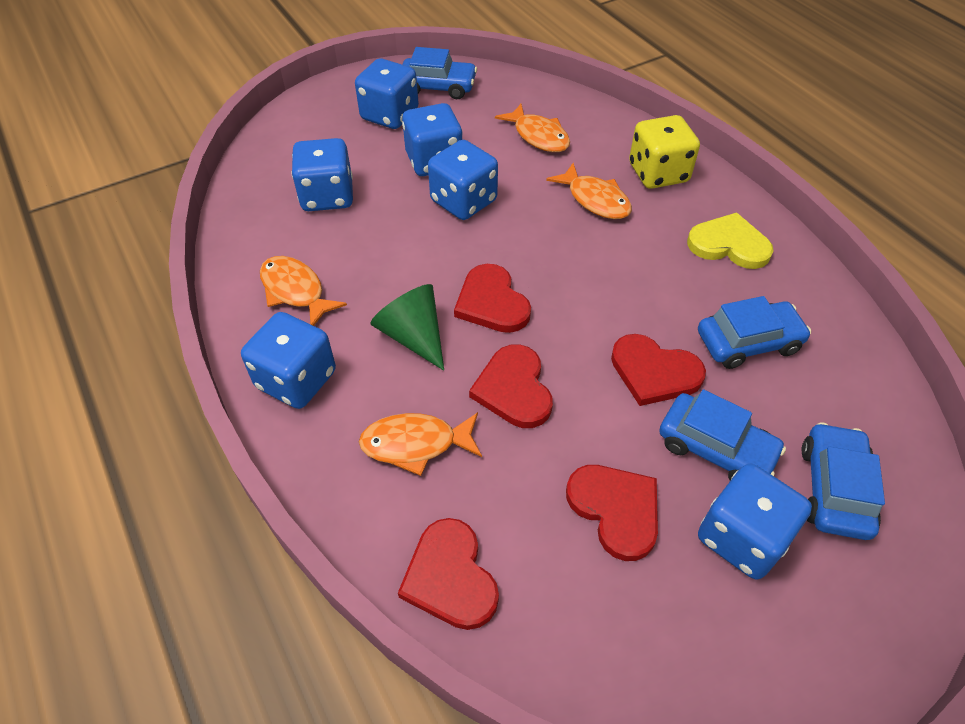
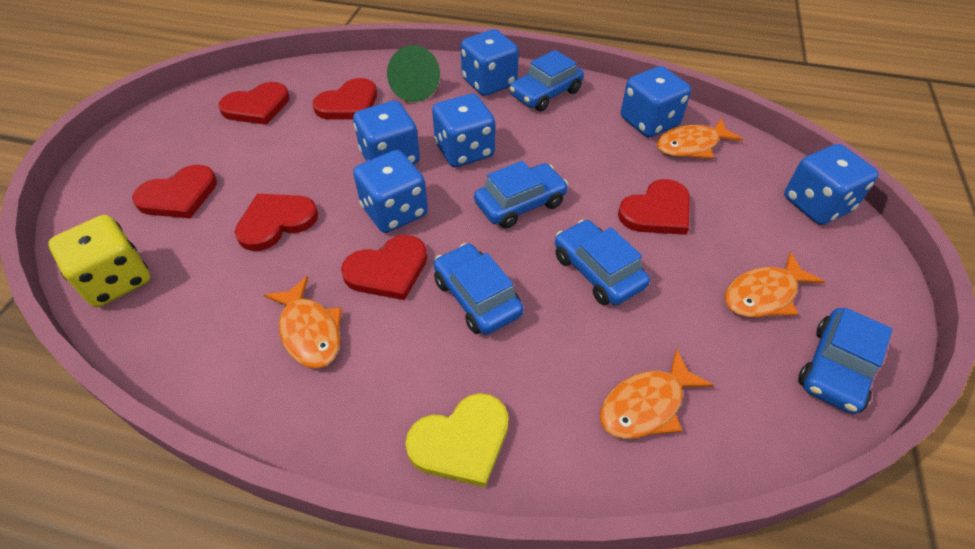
blue car: 4 -> 5
red heart: 5 -> 6

